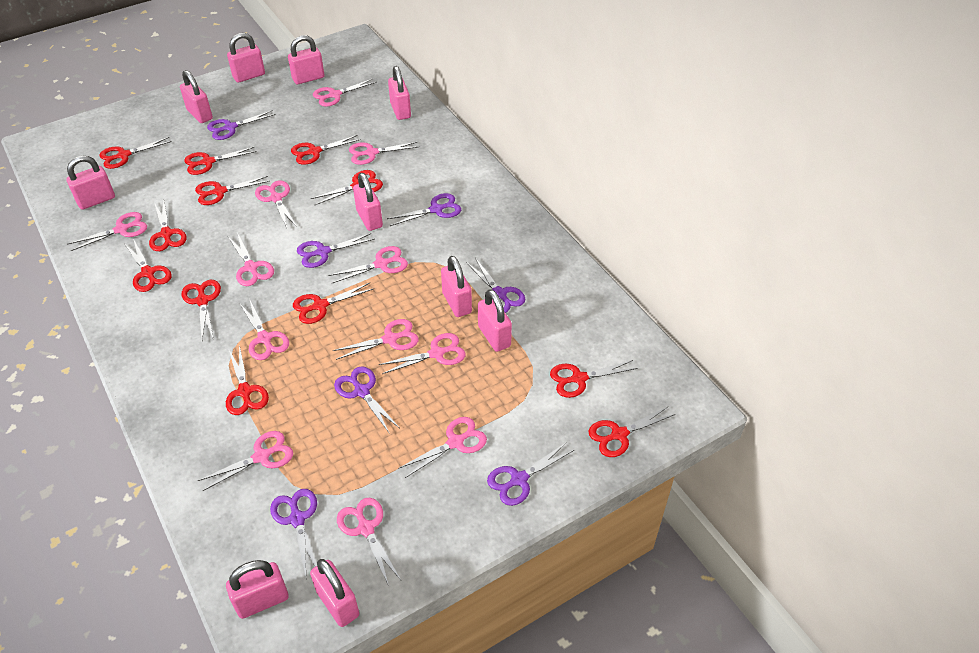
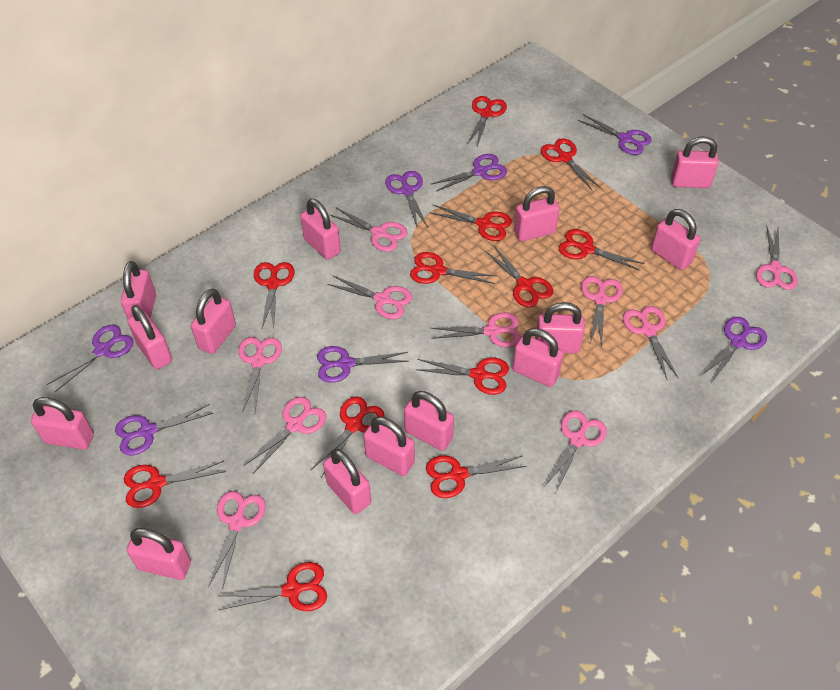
pink padlock: 10 -> 14
pink scissors: 12 -> 10

